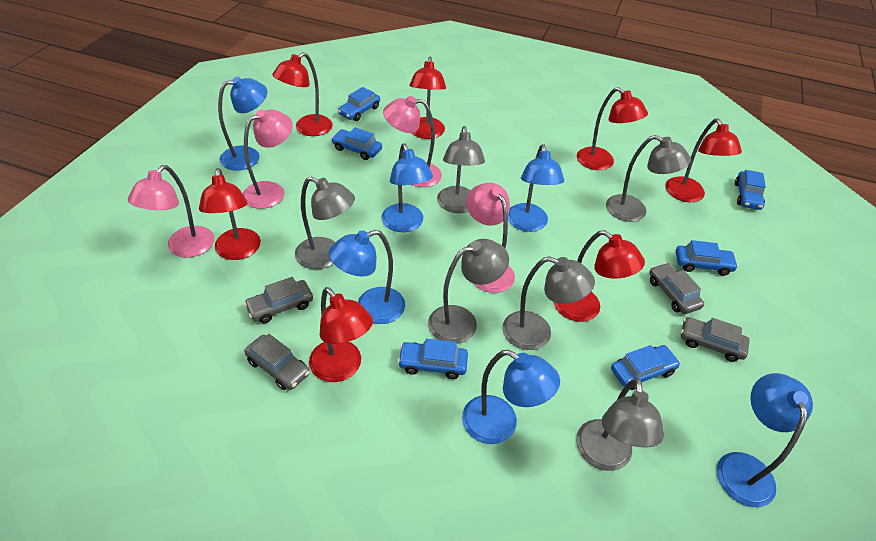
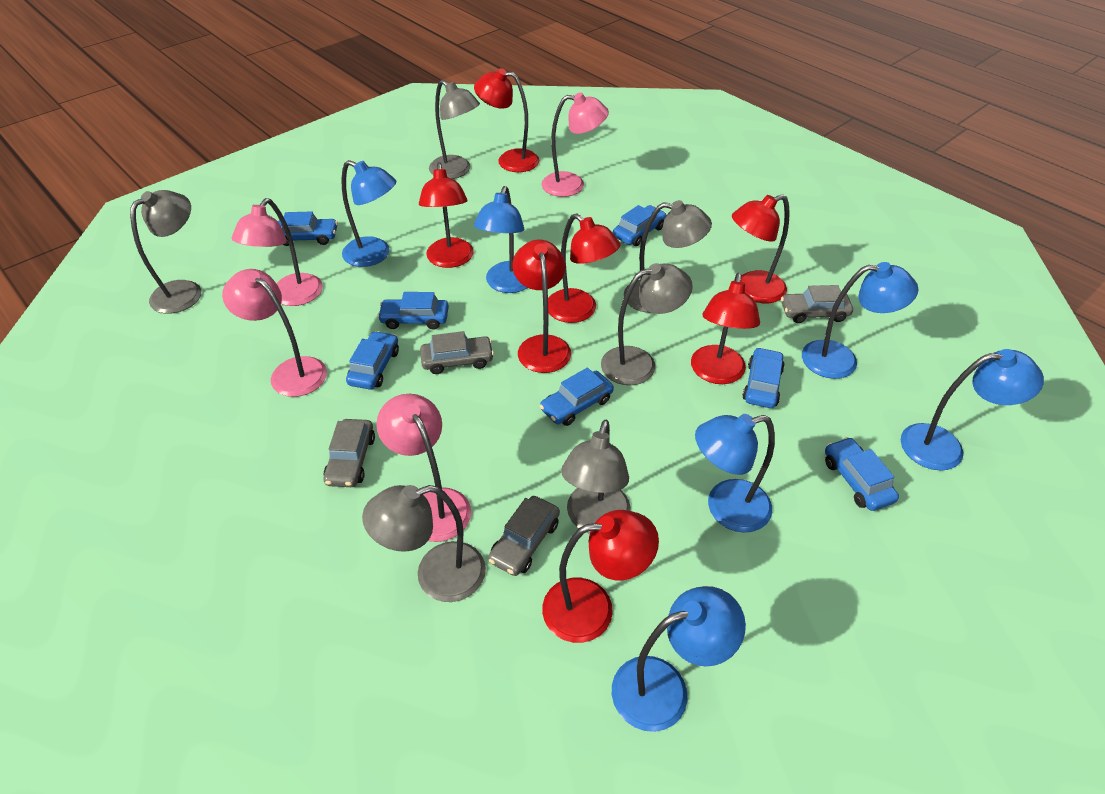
blue car: 6 -> 7

